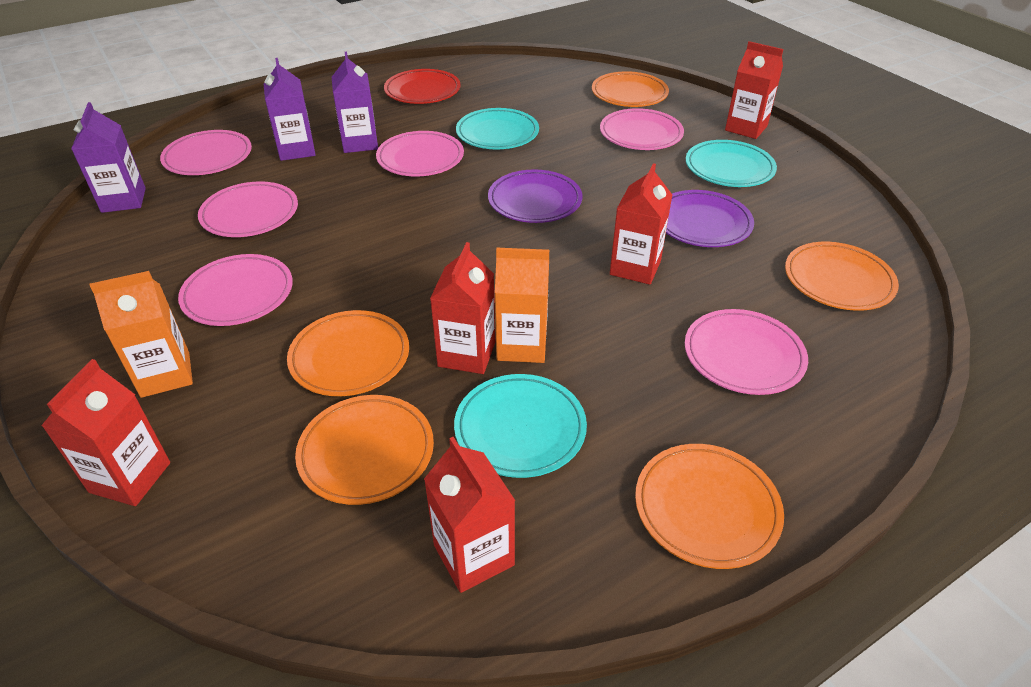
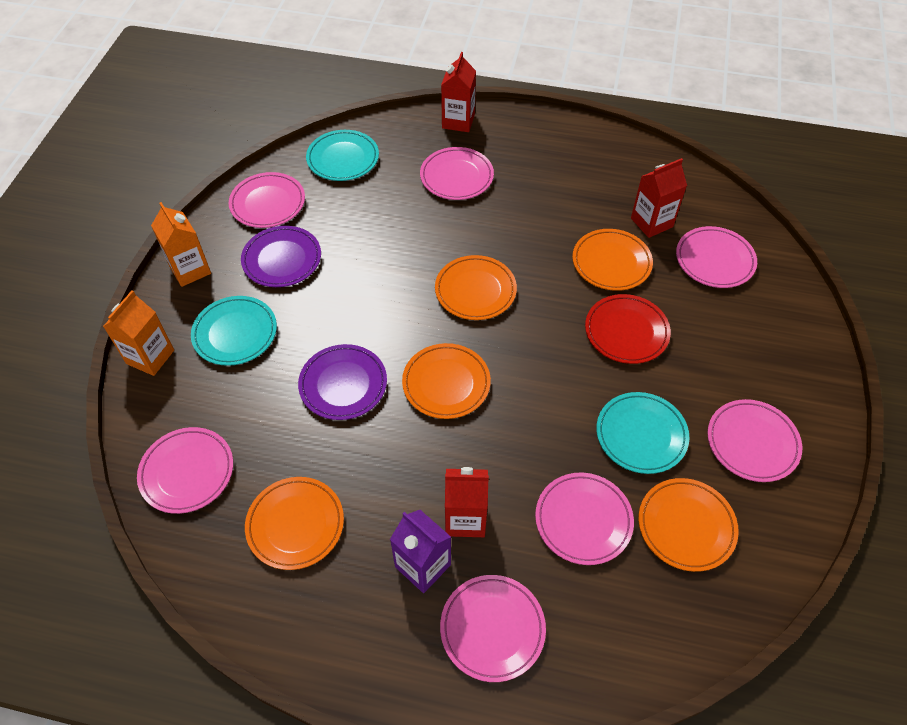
pink plate: 6 -> 7
purple carton: 3 -> 1
red carton: 5 -> 3

